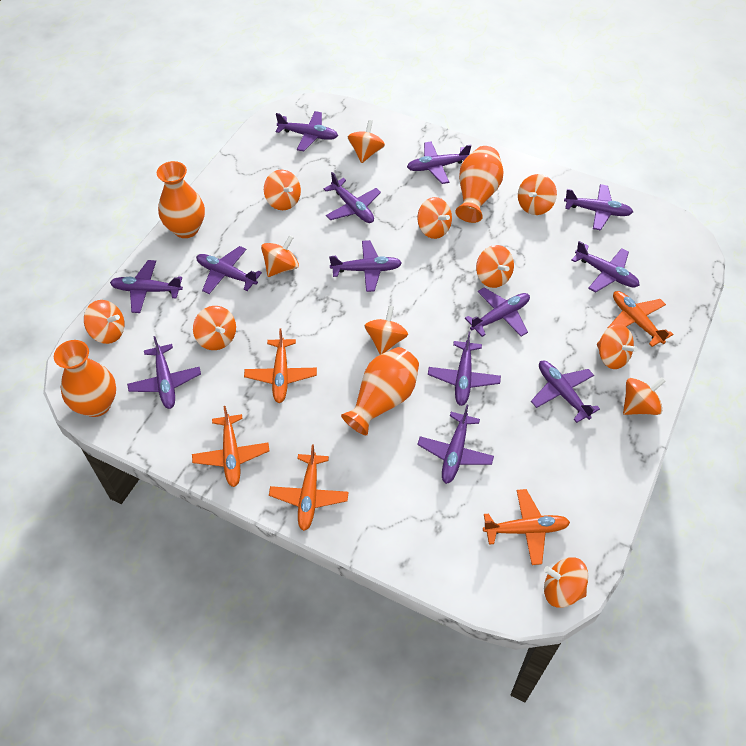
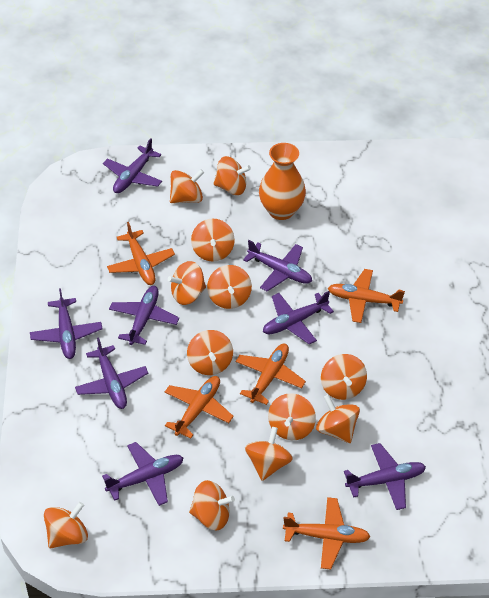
orange vase: 4 -> 1
purple plane: 13 -> 8

